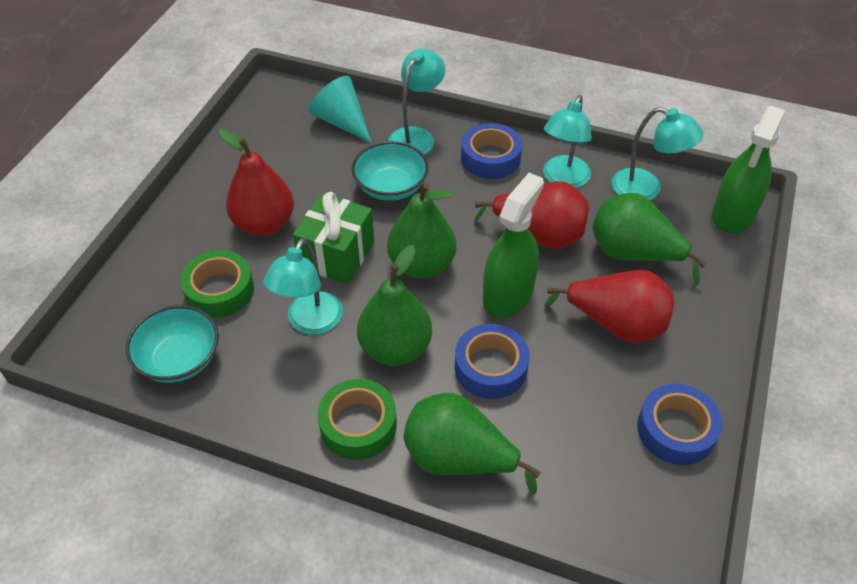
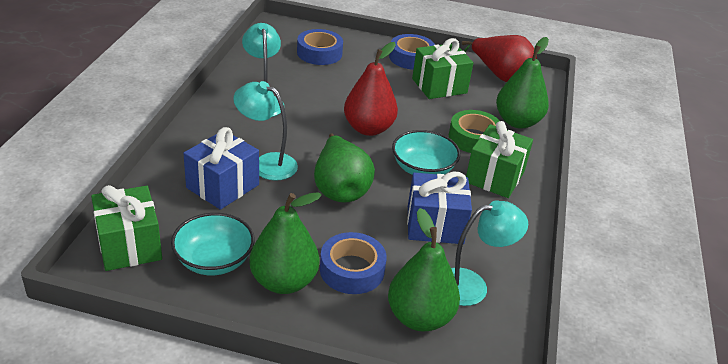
blue gift: 0 -> 2
green gift: 1 -> 3
green spray bottle: 2 -> 0
green tape: 2 -> 1
red pear: 3 -> 2
turquoise cone: 1 -> 0
turquoise lamp: 4 -> 3

